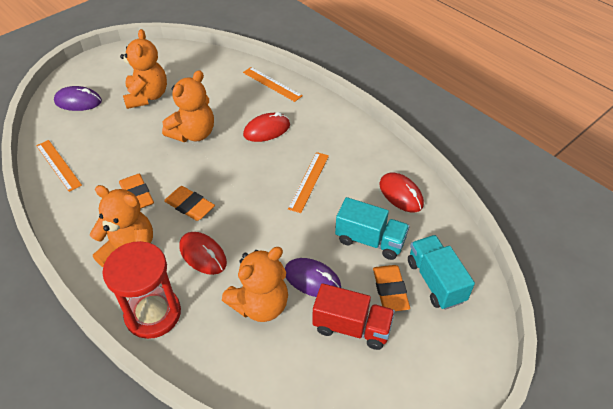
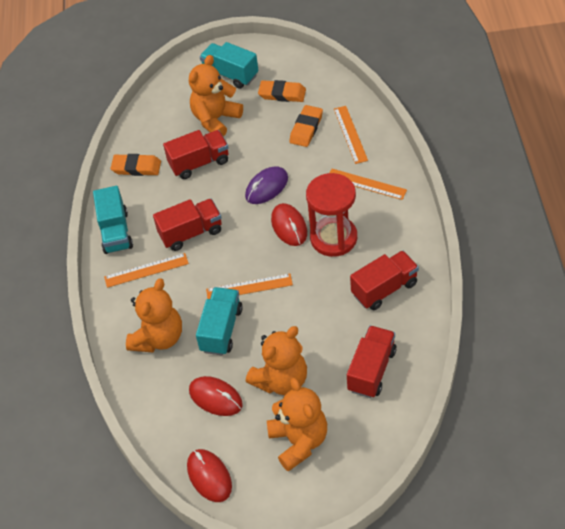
orange ruler: 3 -> 4
purple mouse: 2 -> 1
red truck: 1 -> 4
turquoise truck: 2 -> 3

